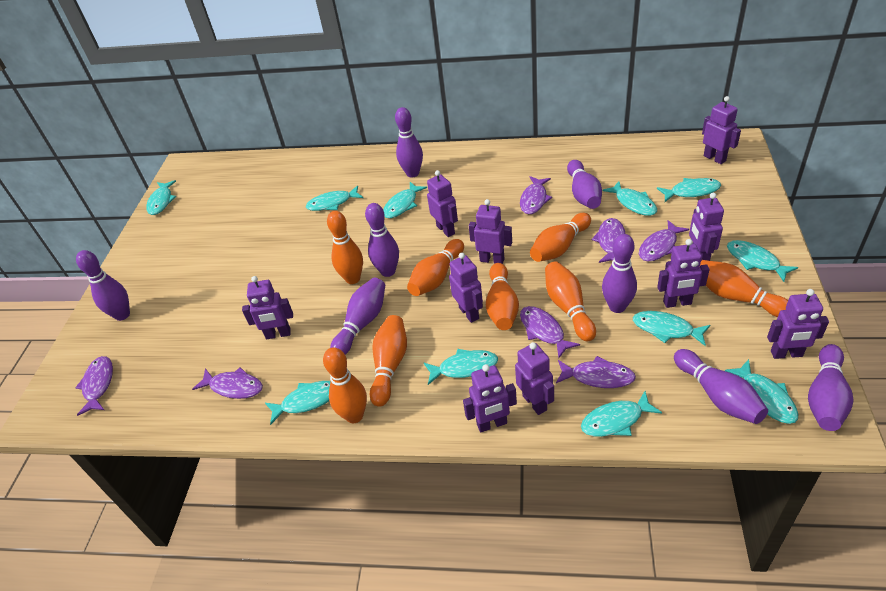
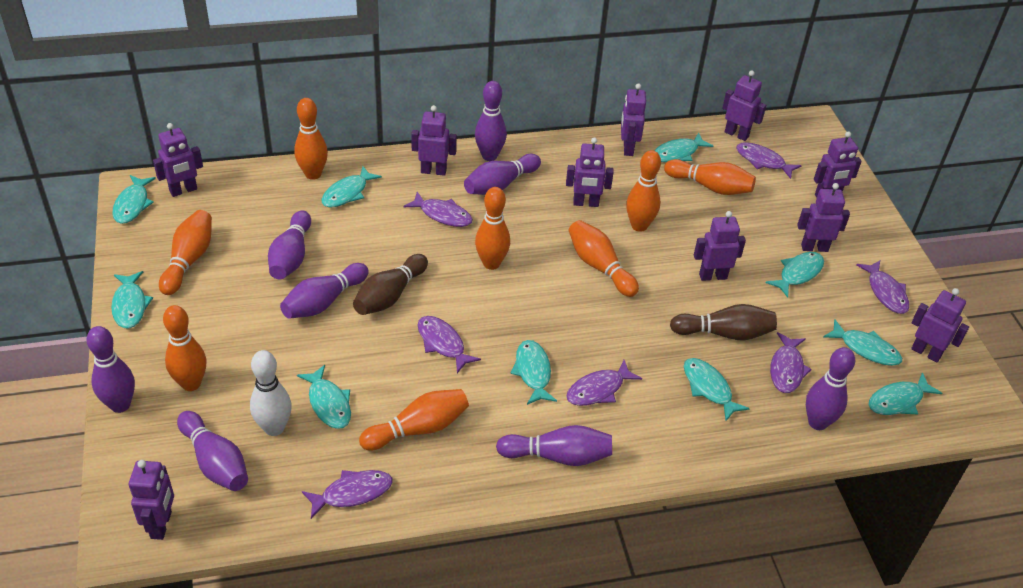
brown bowling pin: 0 -> 2
turquoise fish: 11 -> 10
white bowling pin: 0 -> 1

